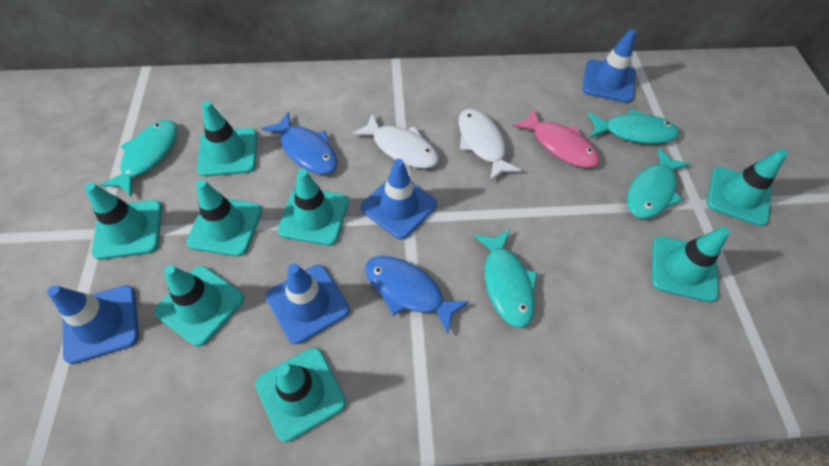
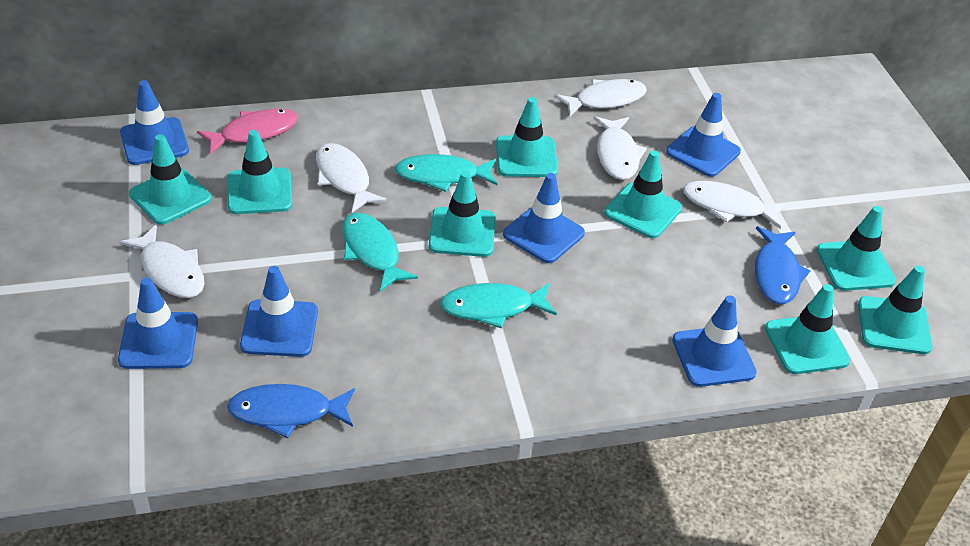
blue traffic cone: 4 -> 6
turquoise fish: 4 -> 3
white fish: 2 -> 5

